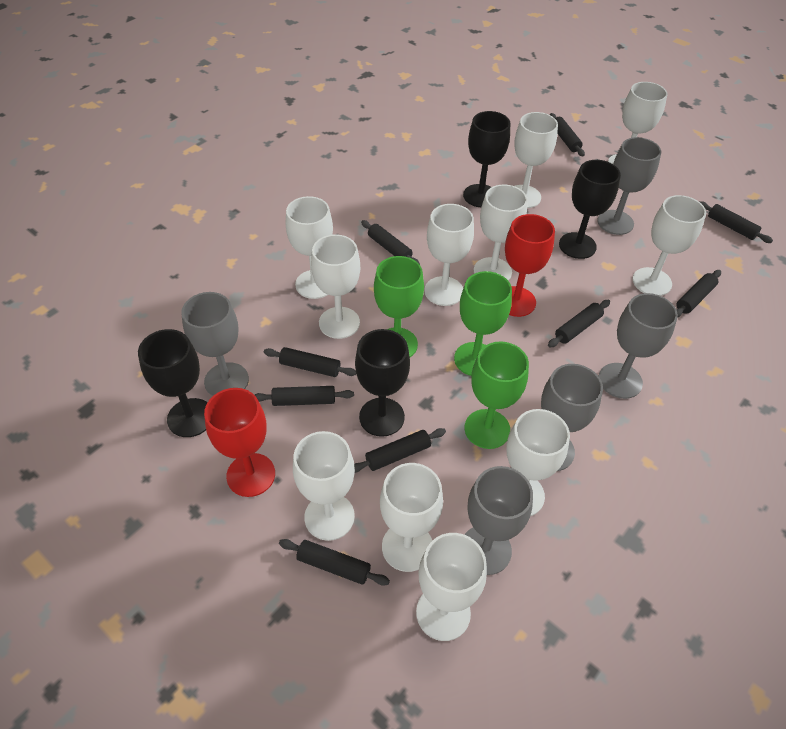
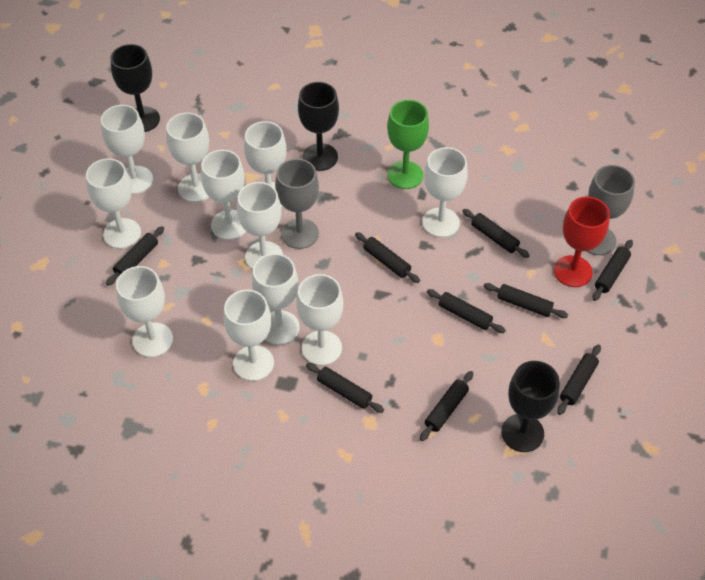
black goblet: 4 -> 3
green goblet: 3 -> 1
grey goblet: 5 -> 2
red goblet: 2 -> 1

